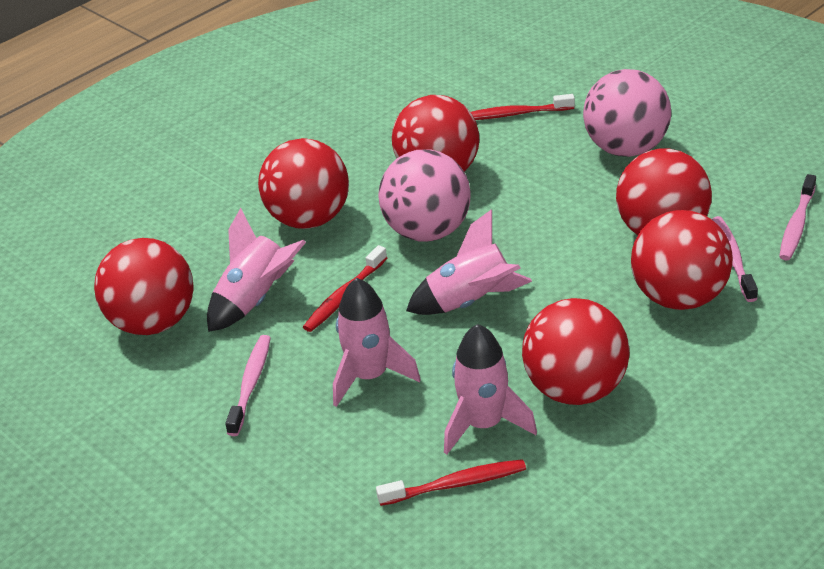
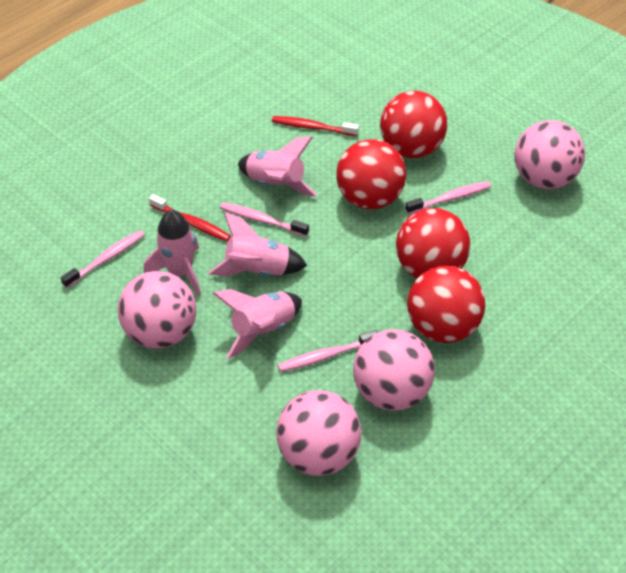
pink ball: 2 -> 4
pink toothbrush: 3 -> 4
red ball: 6 -> 4
red toothbrush: 3 -> 2

